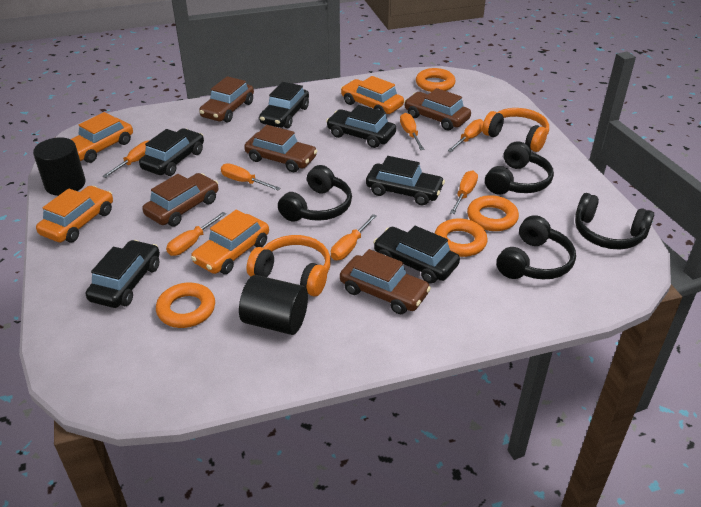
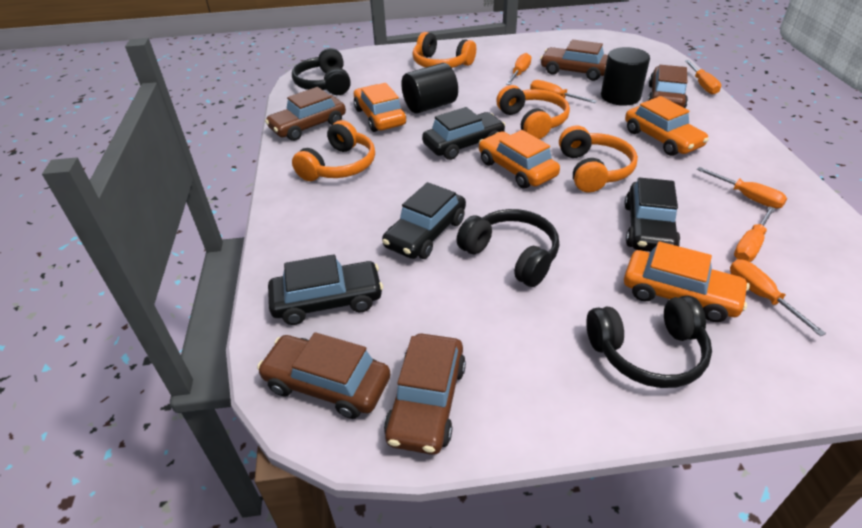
black car: 6 -> 4
black headphones: 4 -> 3
orange headphones: 2 -> 4
orange ring: 4 -> 0
orange screwdriver: 7 -> 6

